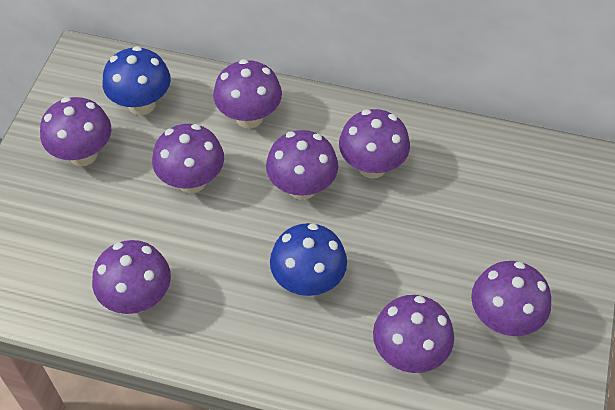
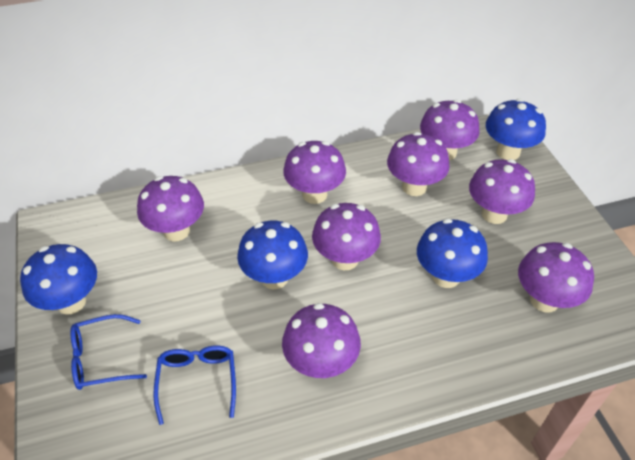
blue glasses: 0 -> 2
blue mushroom: 2 -> 4

